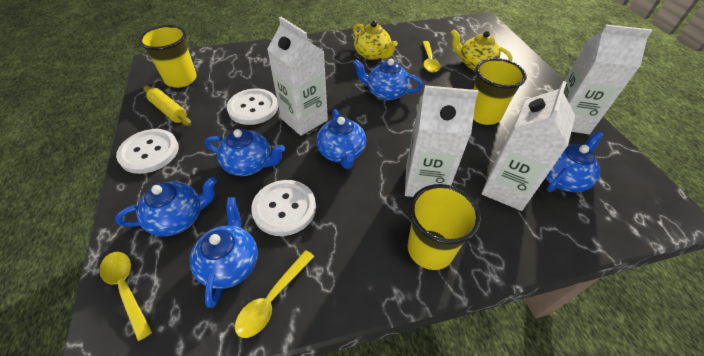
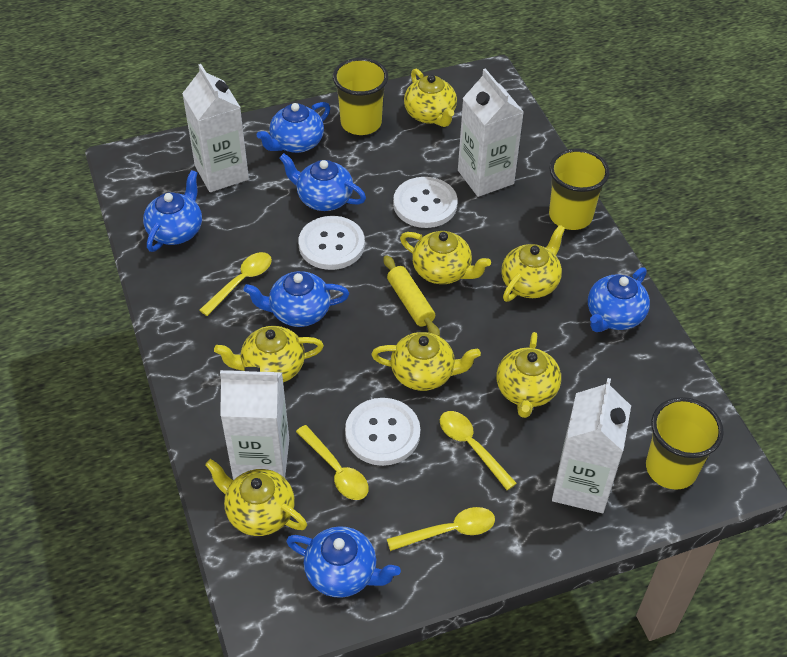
yellow spoon: 3 -> 4
yellow teapot: 2 -> 7

